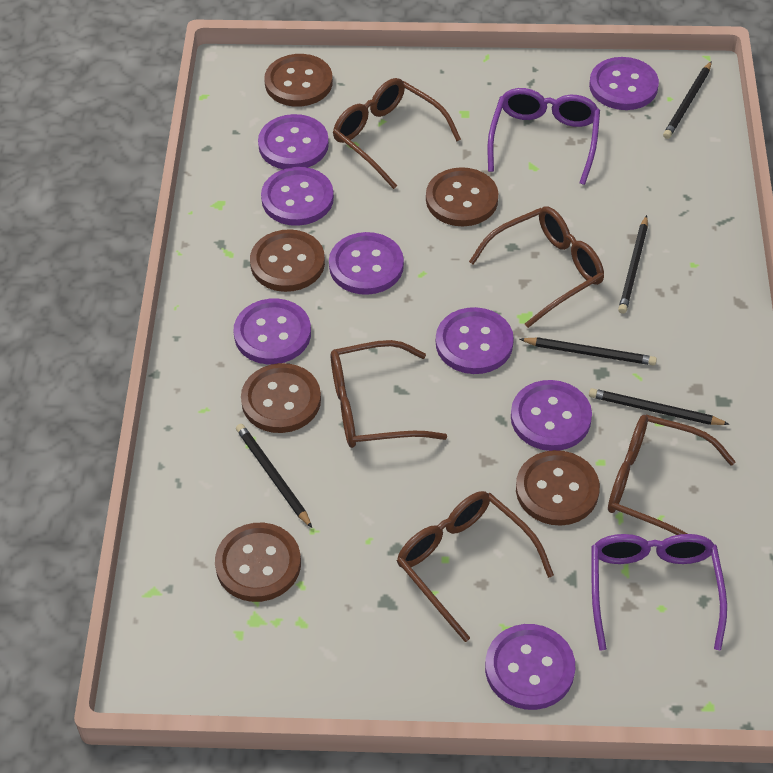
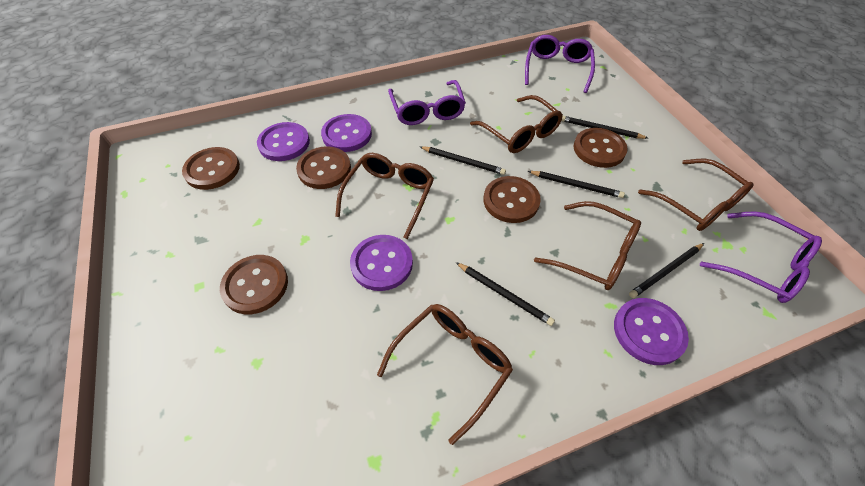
brown button: 6 -> 5
purple button: 8 -> 4
purple glasses: 2 -> 3

